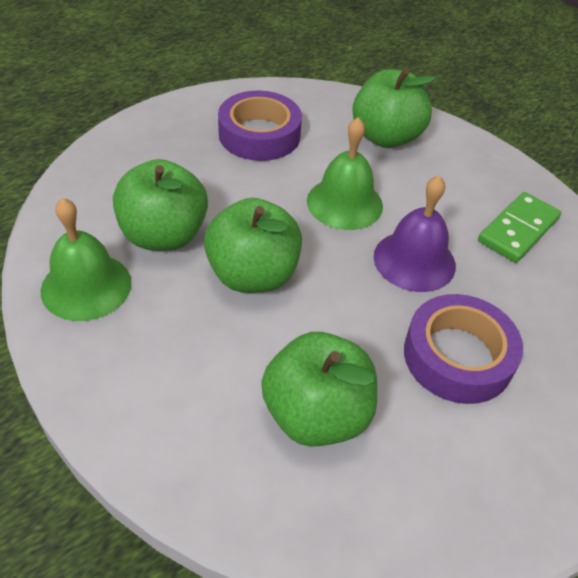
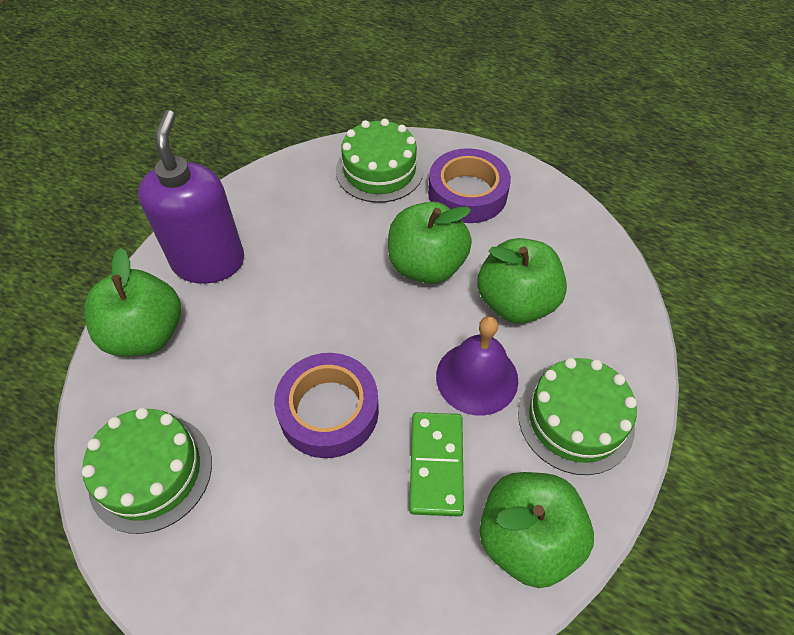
green bell: 2 -> 0
green cake: 0 -> 3
purple soap dispenser: 0 -> 1

